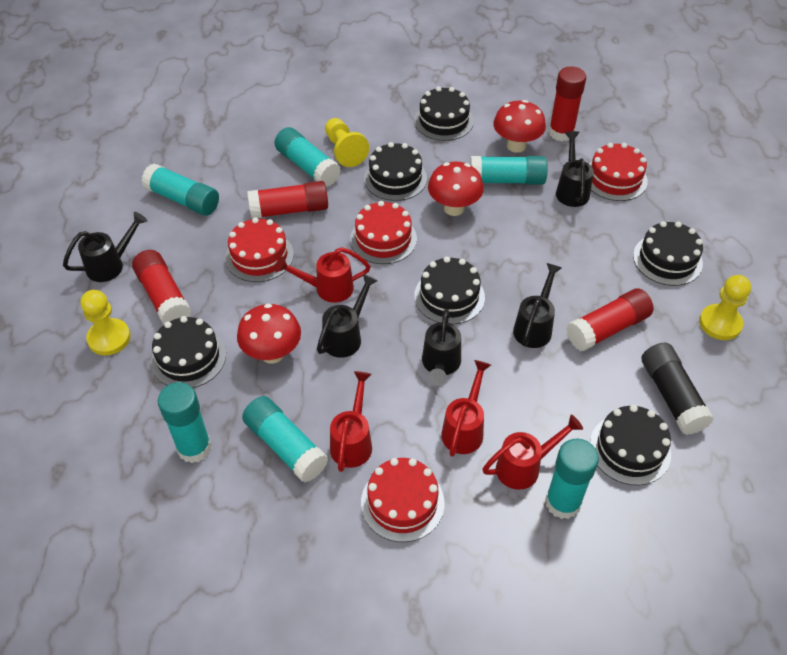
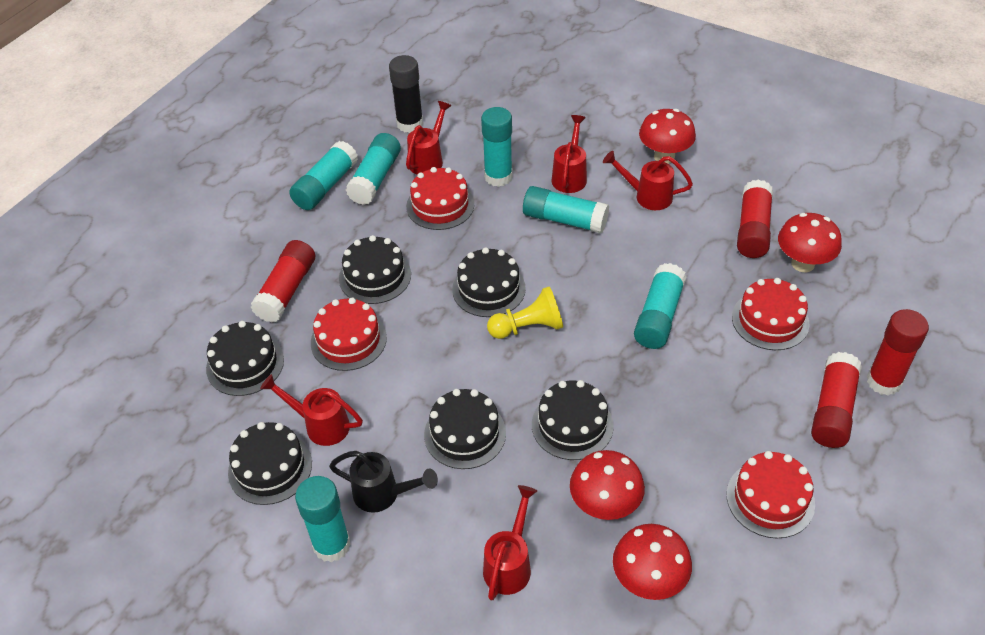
black watering can: 5 -> 1
red mushroom: 3 -> 4
red watering can: 4 -> 5
yellow pawn: 3 -> 1

